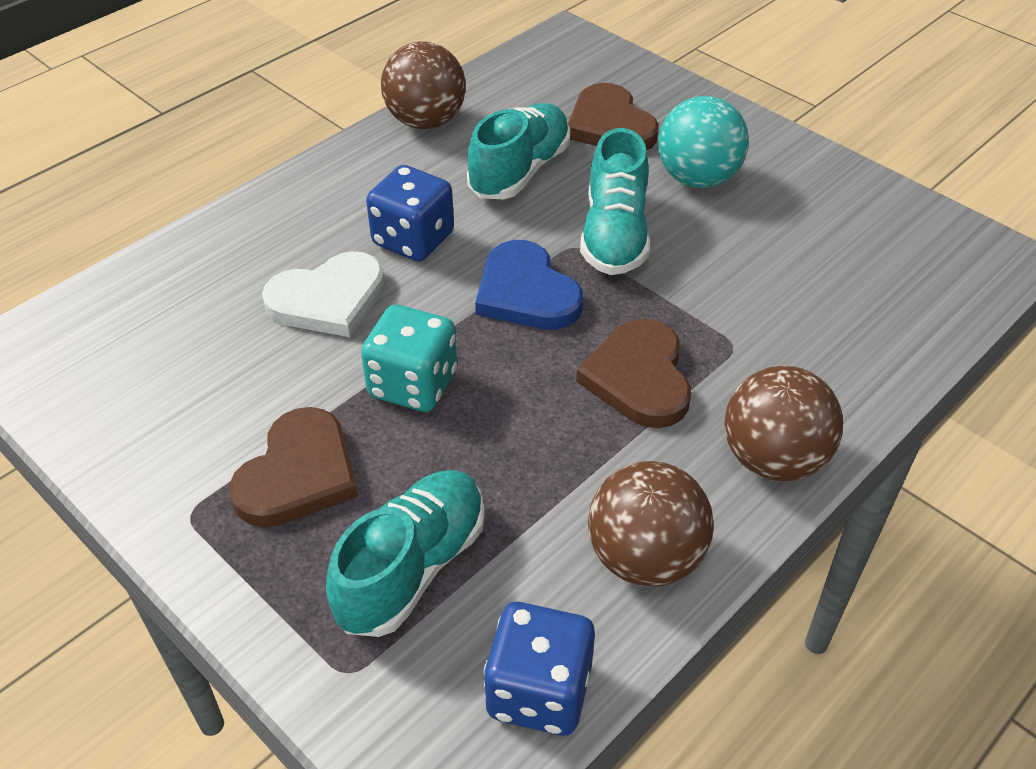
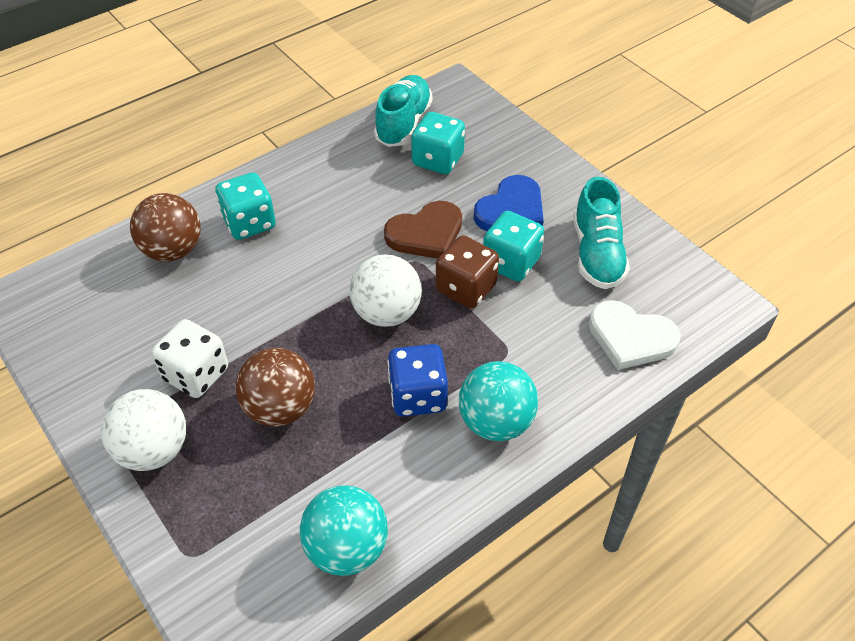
blue dice: 2 -> 1
brown ball: 3 -> 2
brown dice: 0 -> 1
brown heart: 3 -> 1
turquoise ball: 1 -> 2
turquoise dice: 1 -> 3
turquoise shoe: 3 -> 2
white ball: 0 -> 2
white dice: 0 -> 1

